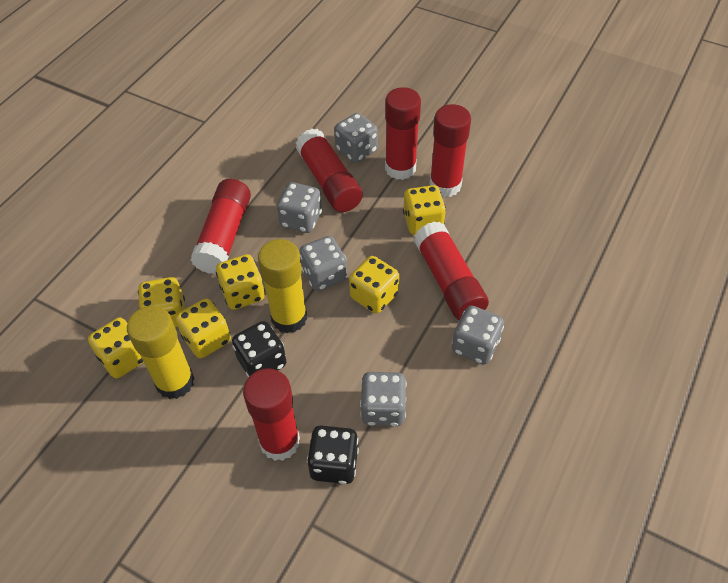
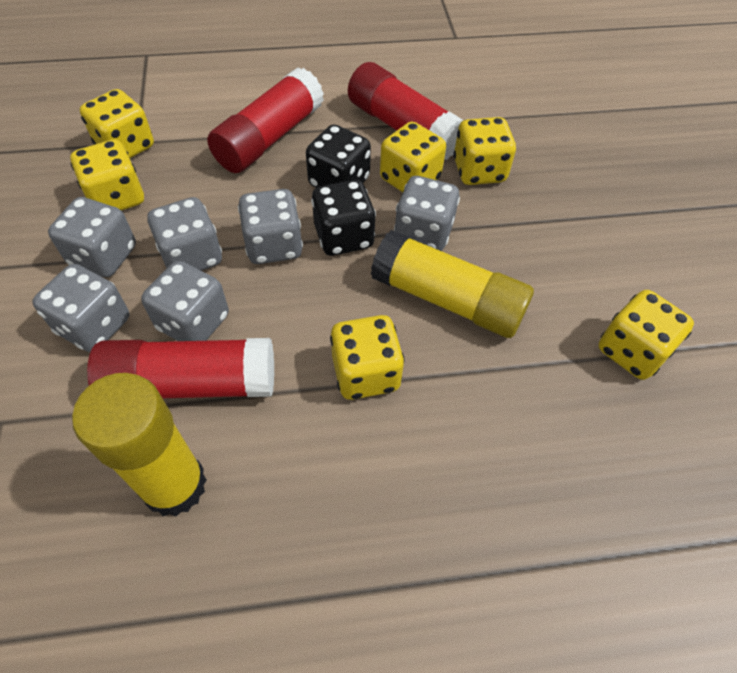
grey dice: 5 -> 6
red glue stick: 6 -> 3

